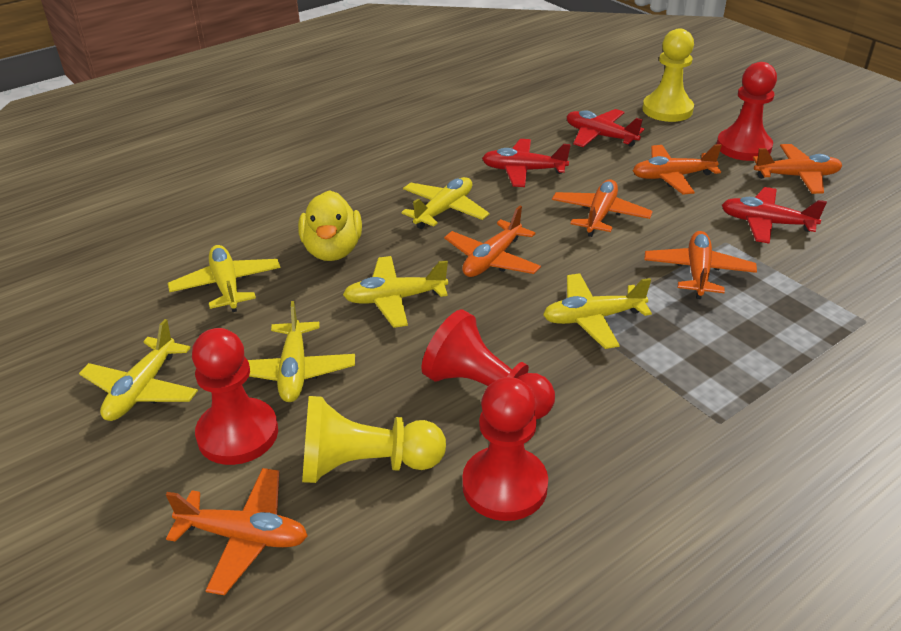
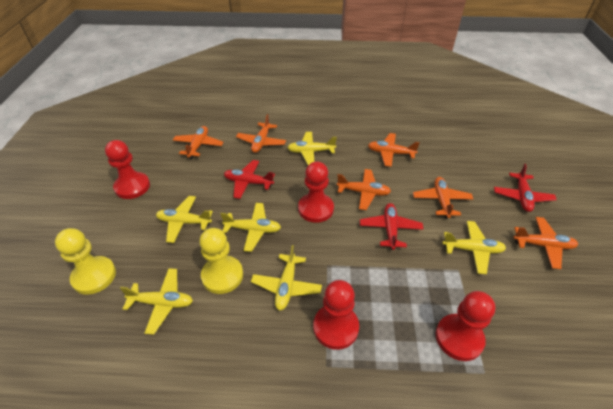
yellow duck: 1 -> 0

